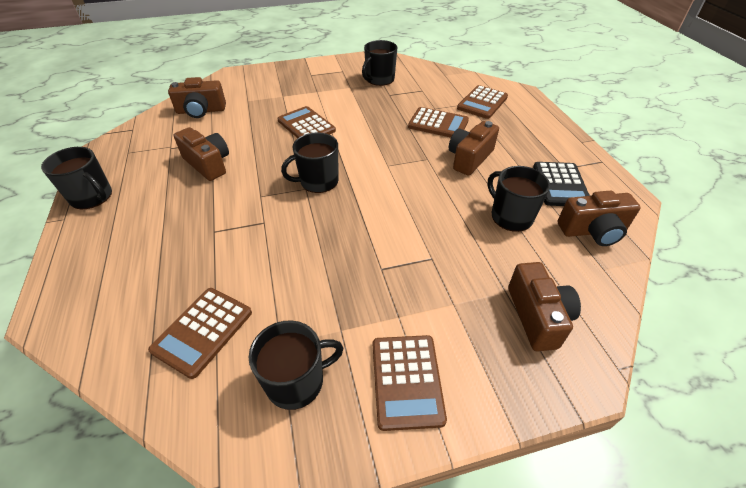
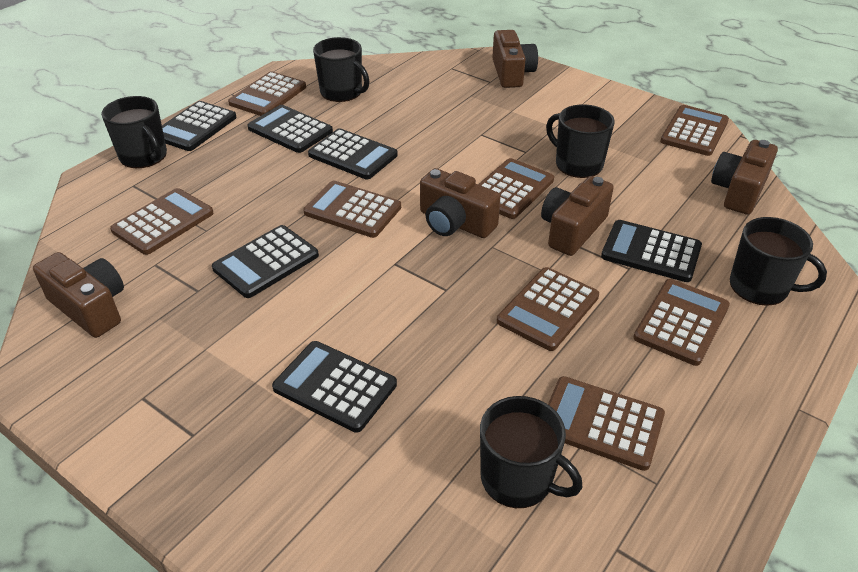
black calculator: 1 -> 6
brown calculator: 5 -> 8

